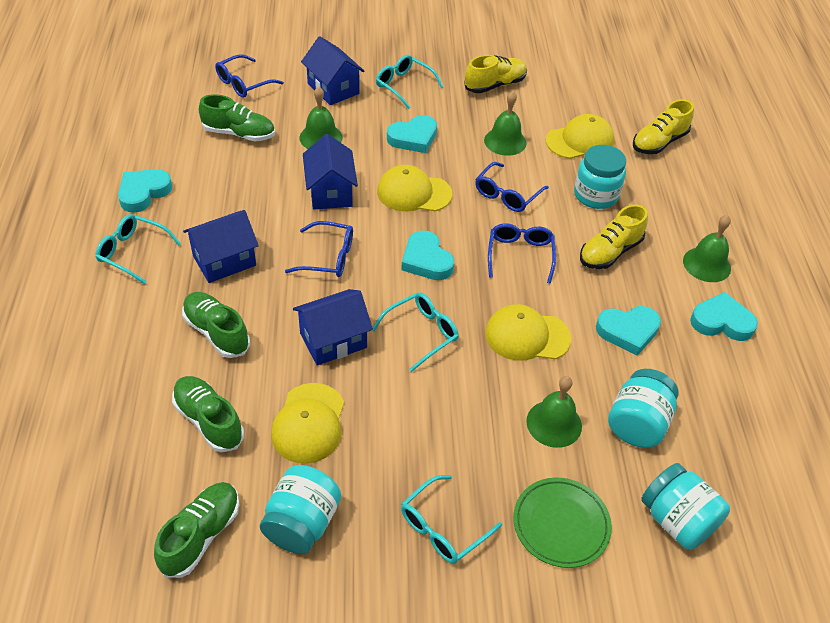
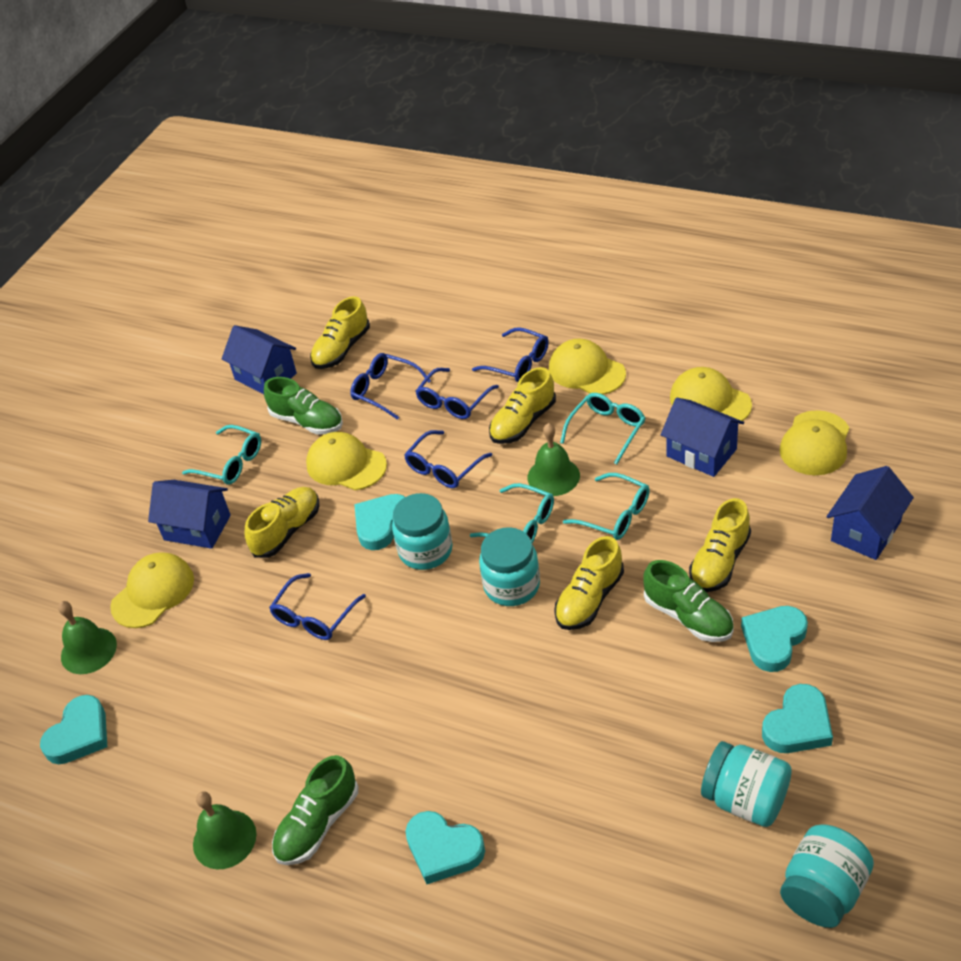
blue glasses: 4 -> 5
green bell: 4 -> 3
green plate: 1 -> 0
green shoe: 4 -> 3
yellow cap: 4 -> 5
yellow shoe: 3 -> 5

